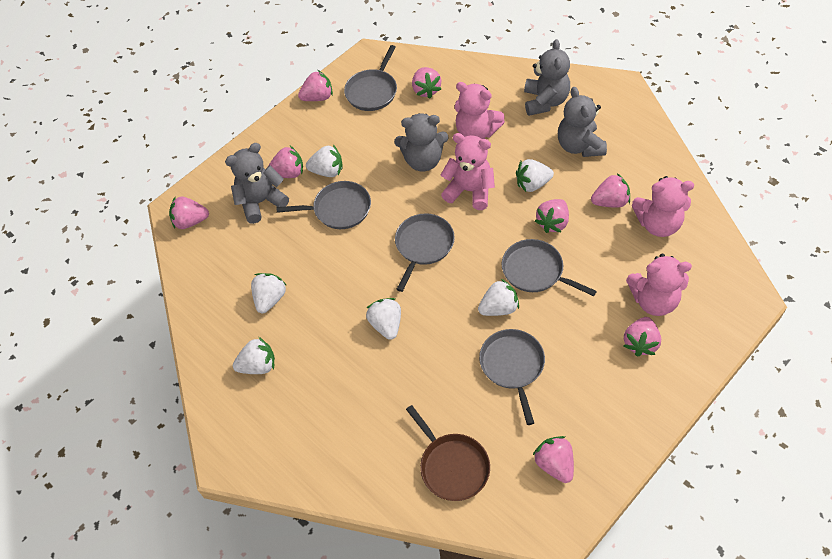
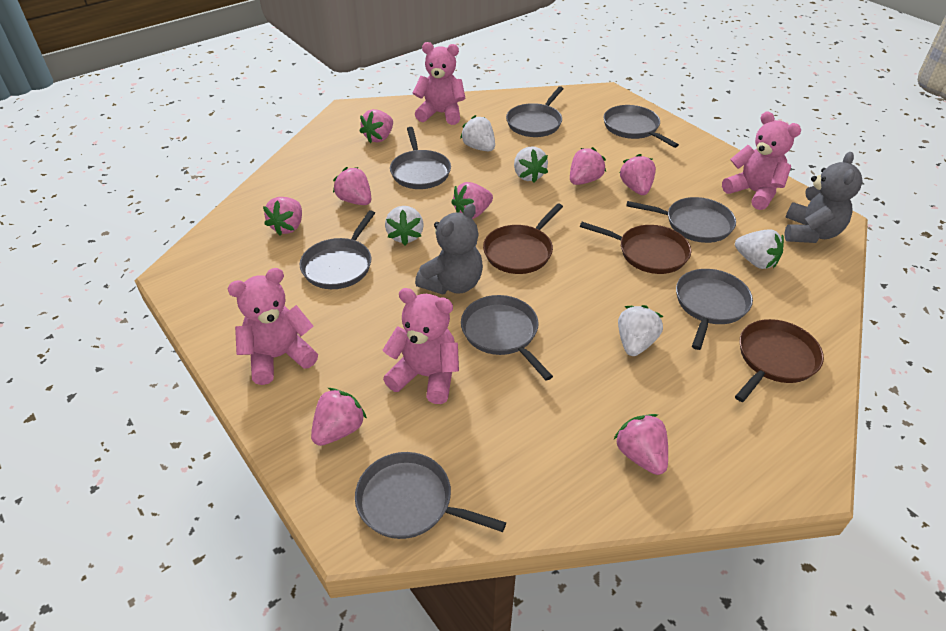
brown pan: 1 -> 3
grey pan: 5 -> 8
grey teddy bear: 4 -> 2
white strawberry: 6 -> 5

